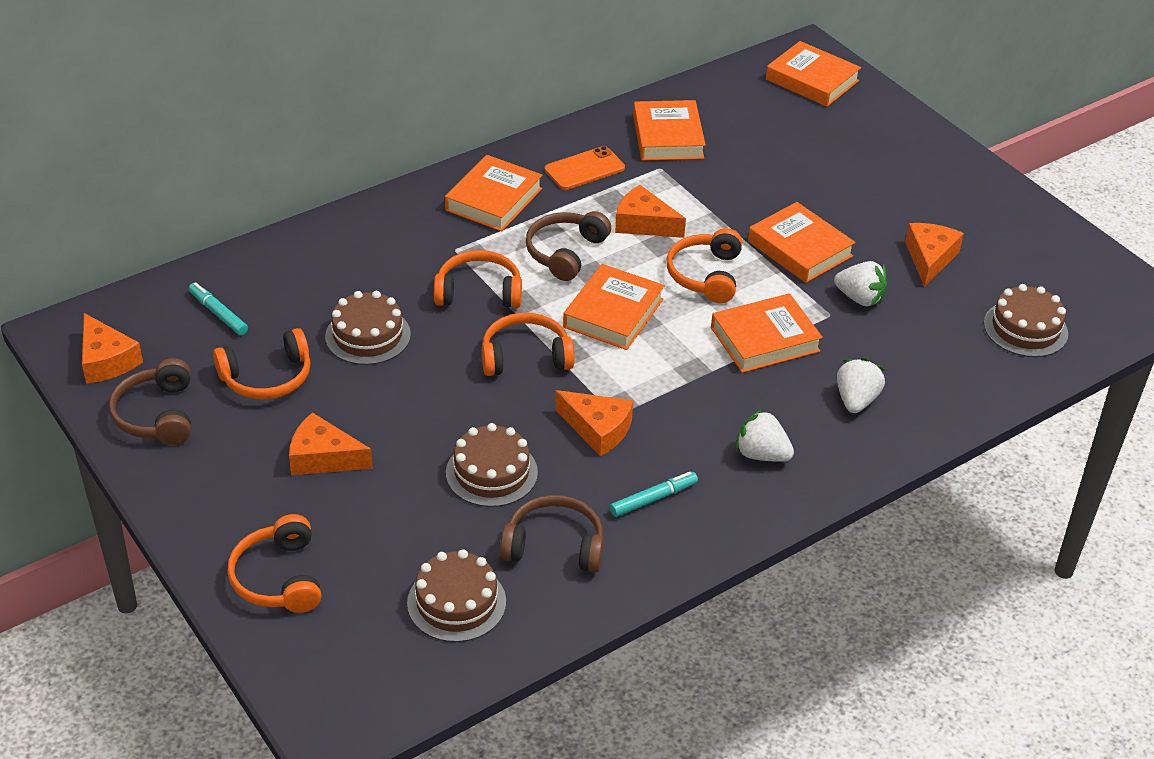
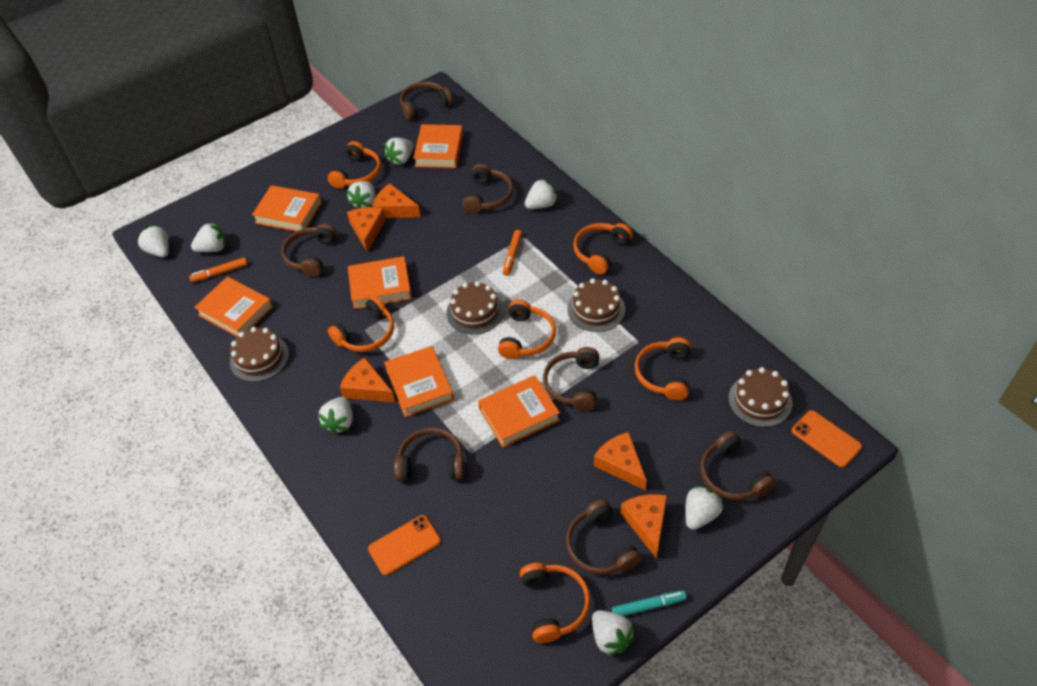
brown headphones: 3 -> 7
orange headphones: 5 -> 6
orange marker: 0 -> 2
orange phone: 1 -> 2
turquoise marker: 2 -> 1
white strawberry: 3 -> 8

